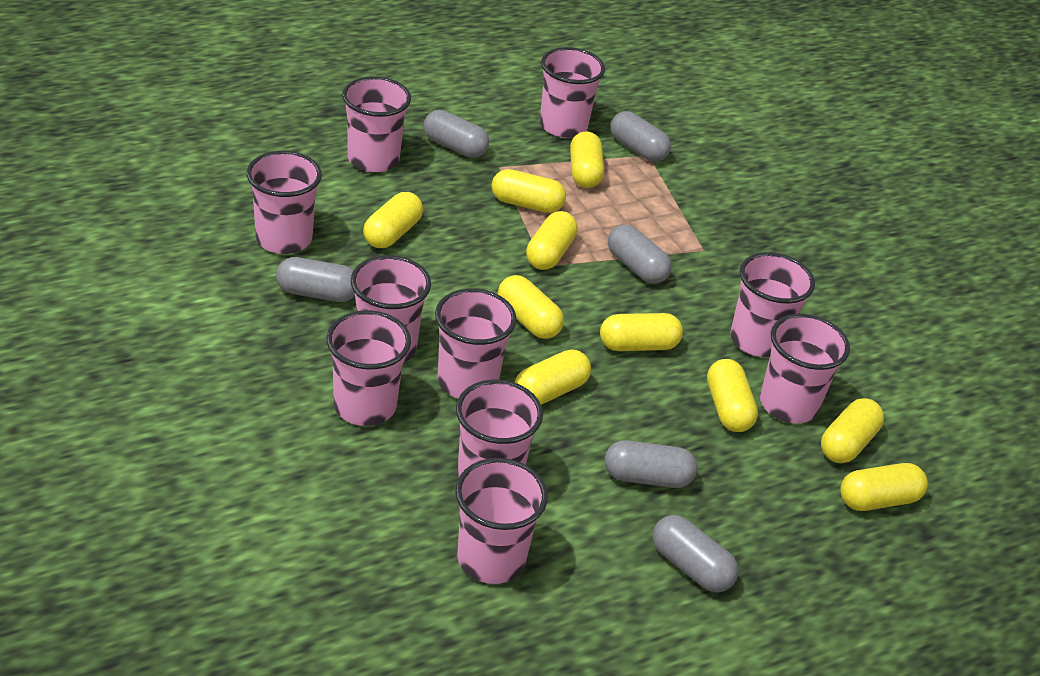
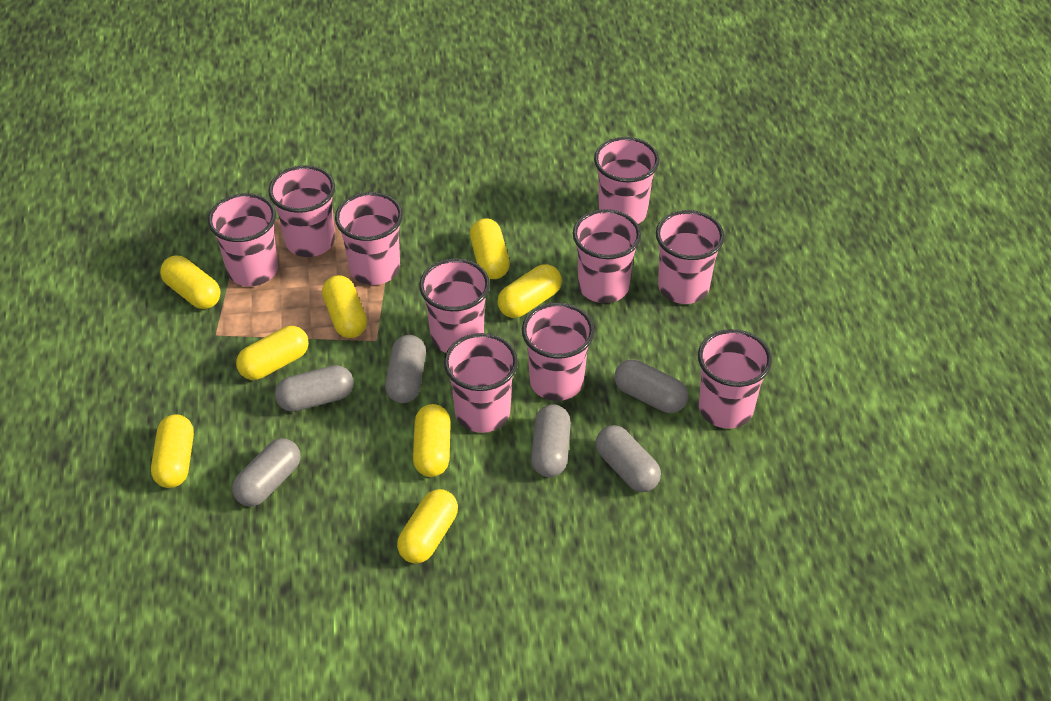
yellow capsule: 10 -> 8

